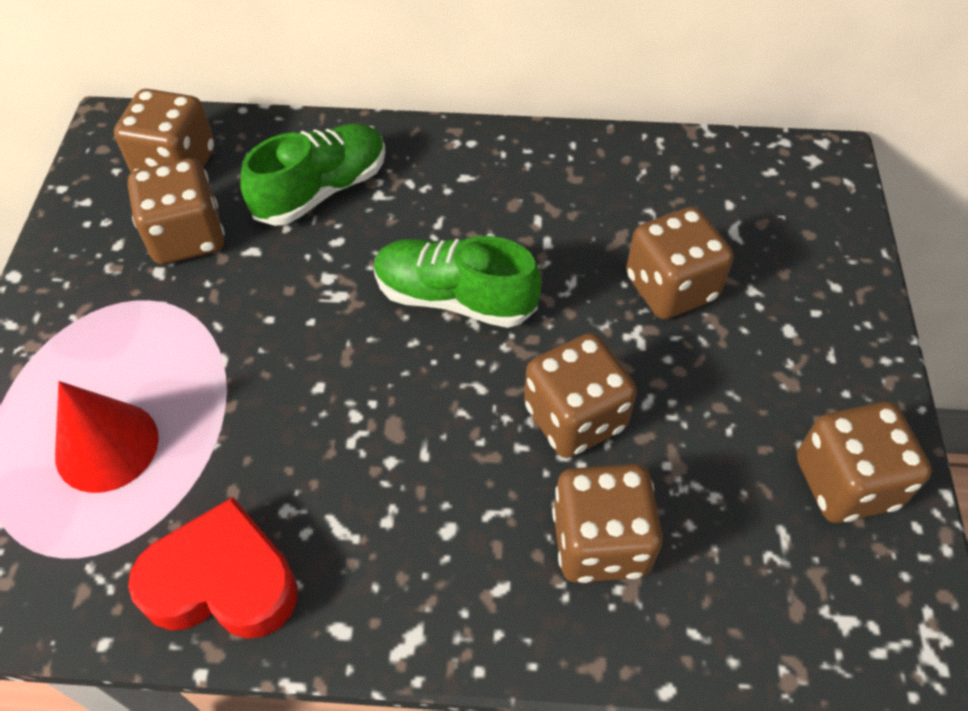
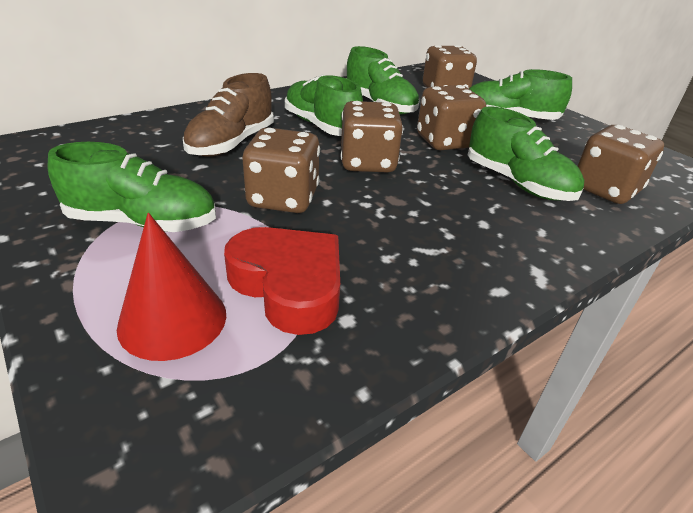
brown dice: 6 -> 5
brown shoe: 0 -> 1
green shoe: 2 -> 5

